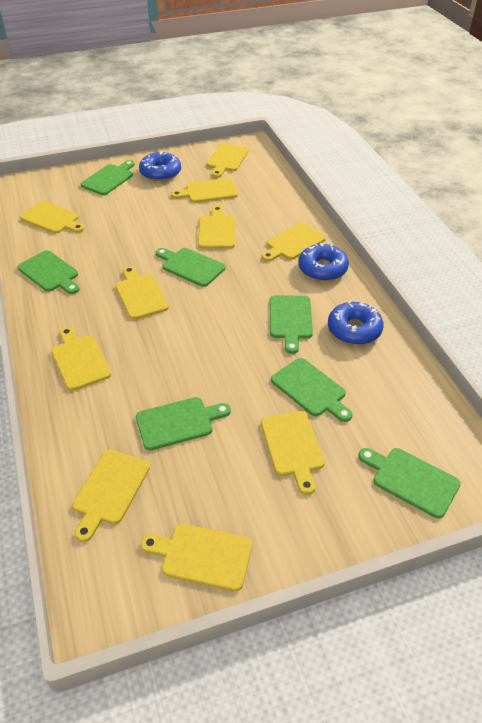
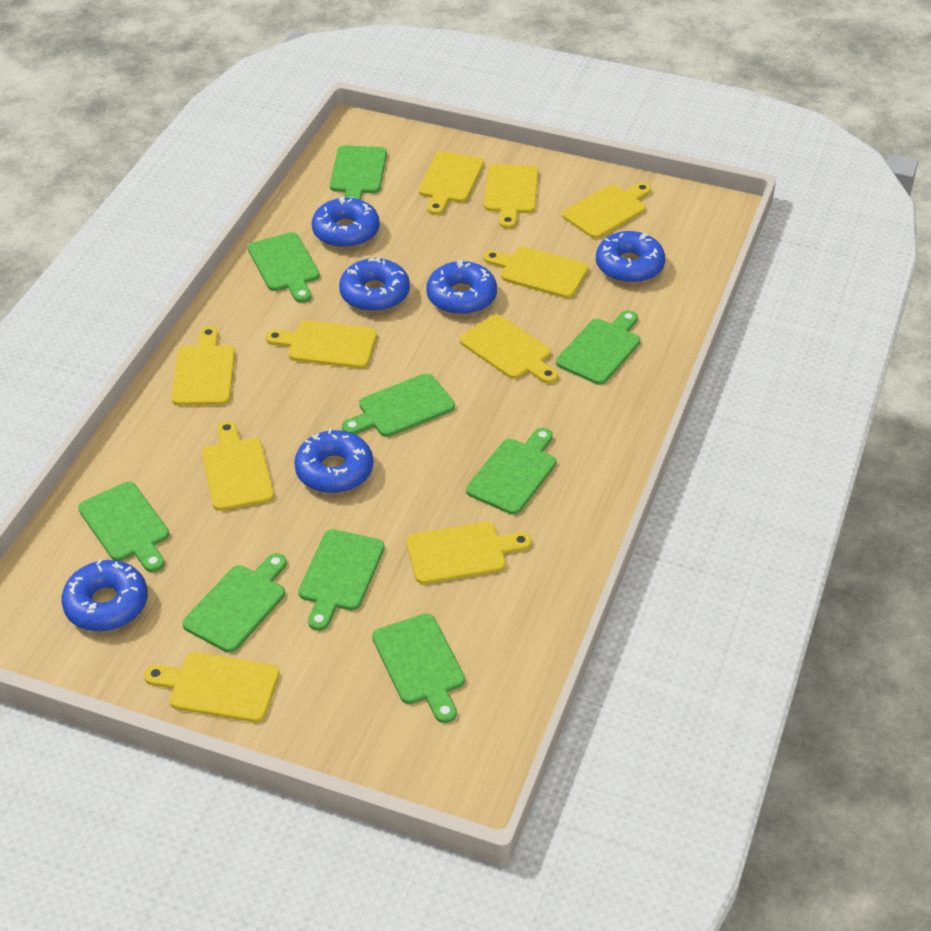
blue donut: 3 -> 6
green cutting board: 7 -> 9

